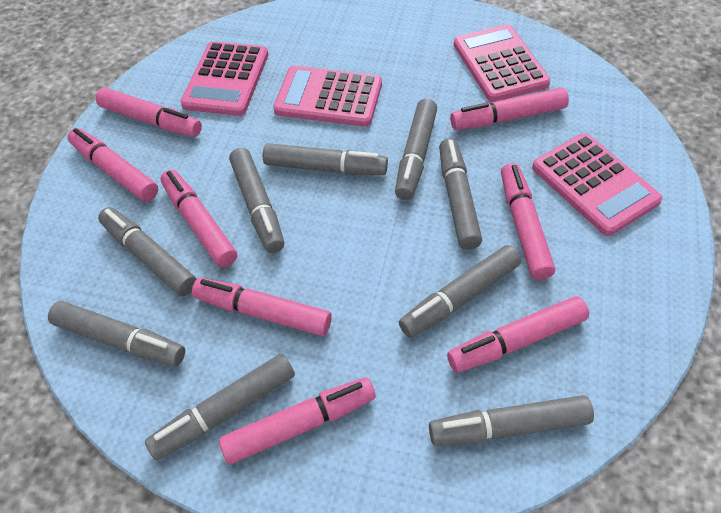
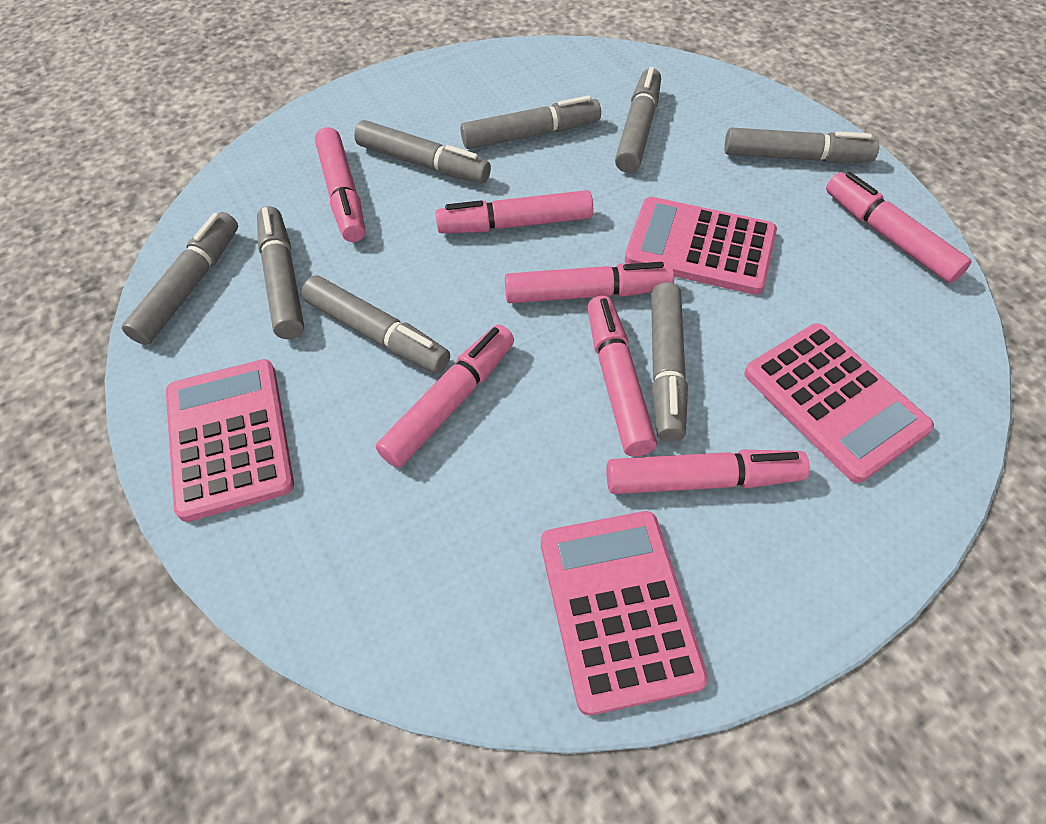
grey marker: 9 -> 8
pink marker: 8 -> 7

